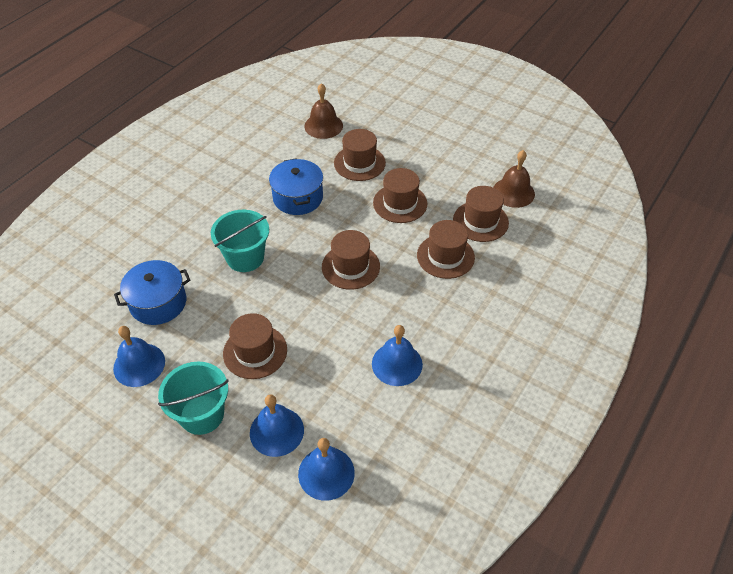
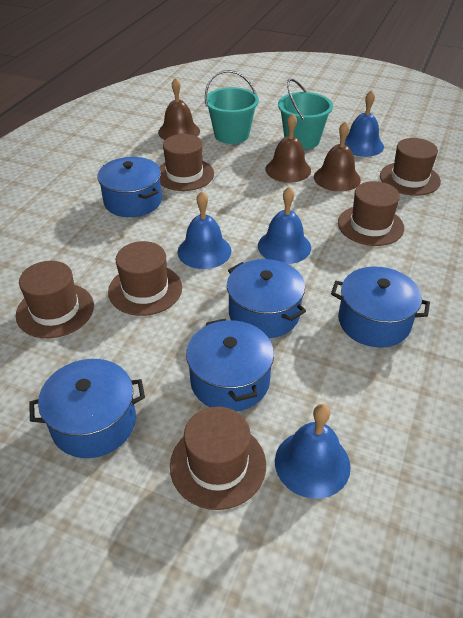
blue pot: 2 -> 5
brown bell: 2 -> 3

